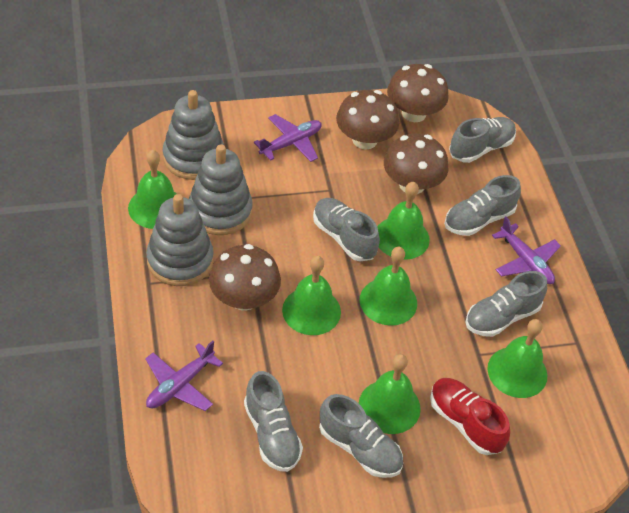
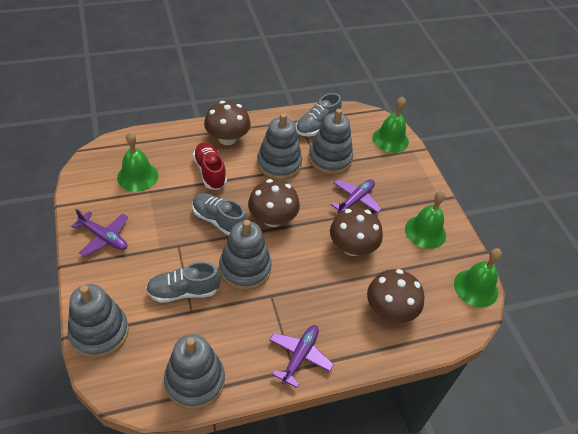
green bell: 6 -> 4
grey shoe: 6 -> 3
grey stacking toy: 3 -> 5

